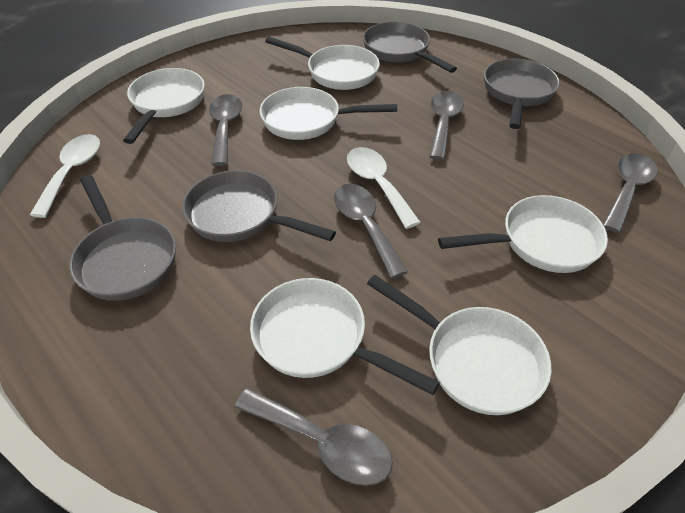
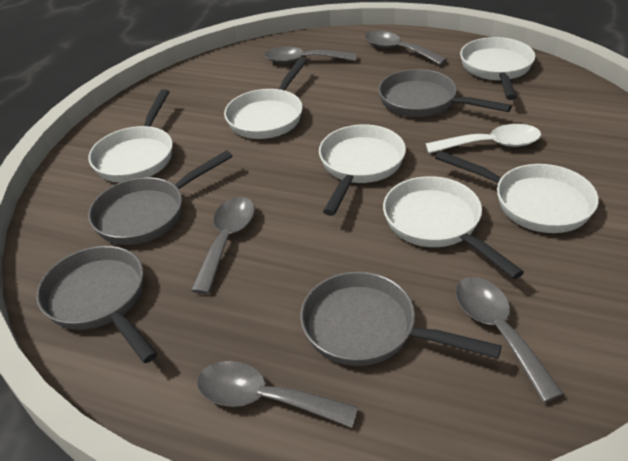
white spoon: 2 -> 1

